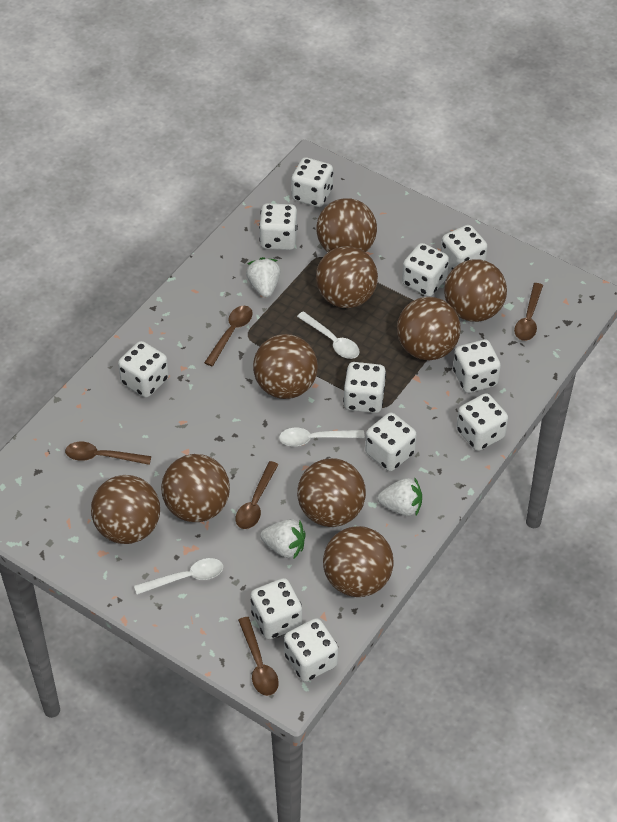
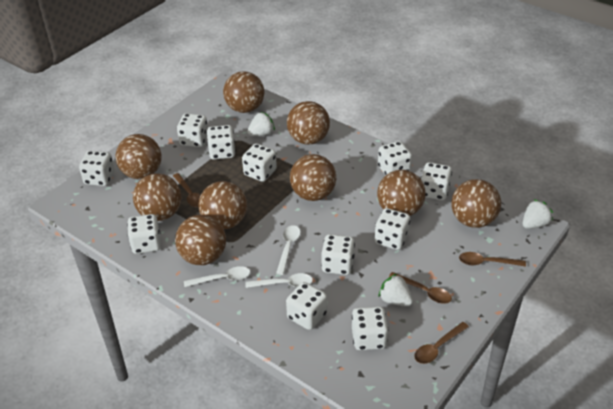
brown spoon: 5 -> 4

